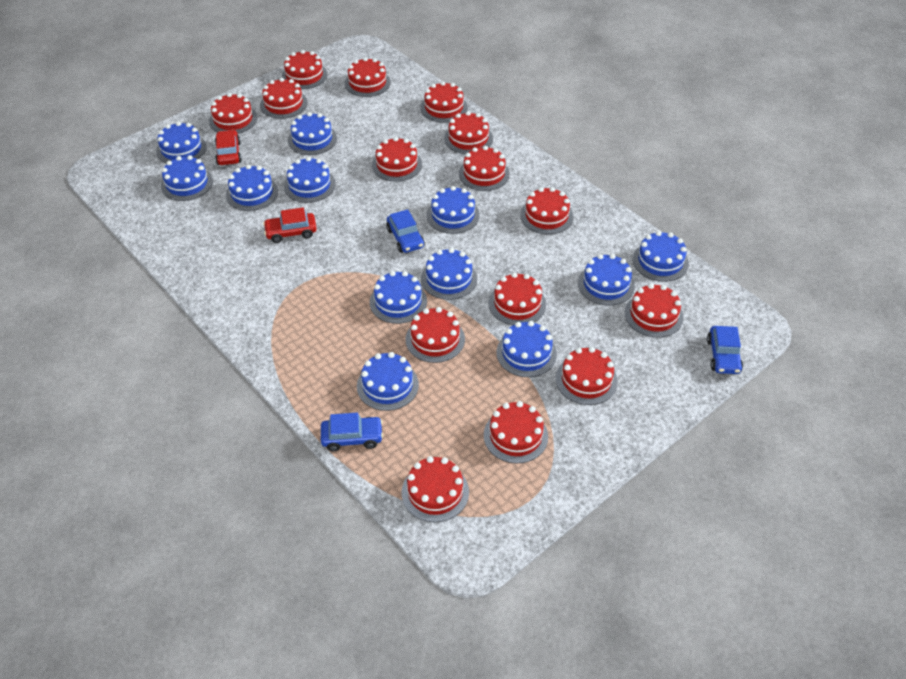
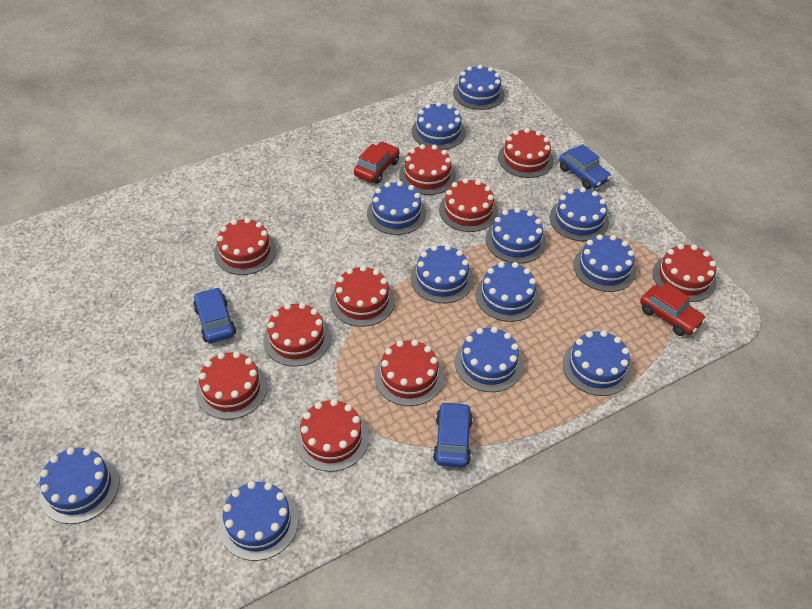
red cake: 15 -> 10

